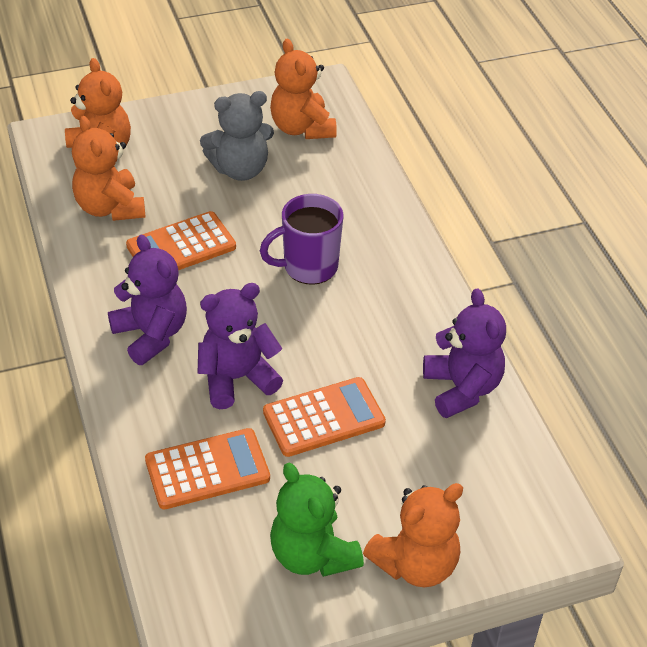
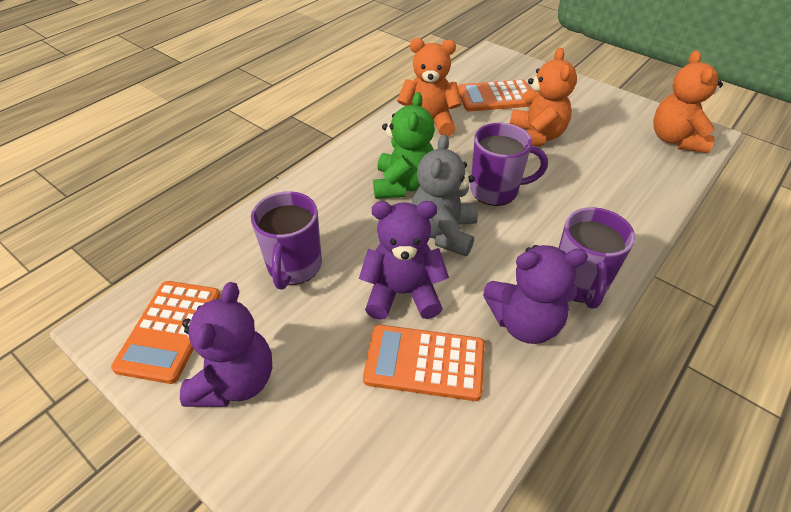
orange teddy bear: 4 -> 3
purple mug: 1 -> 3

